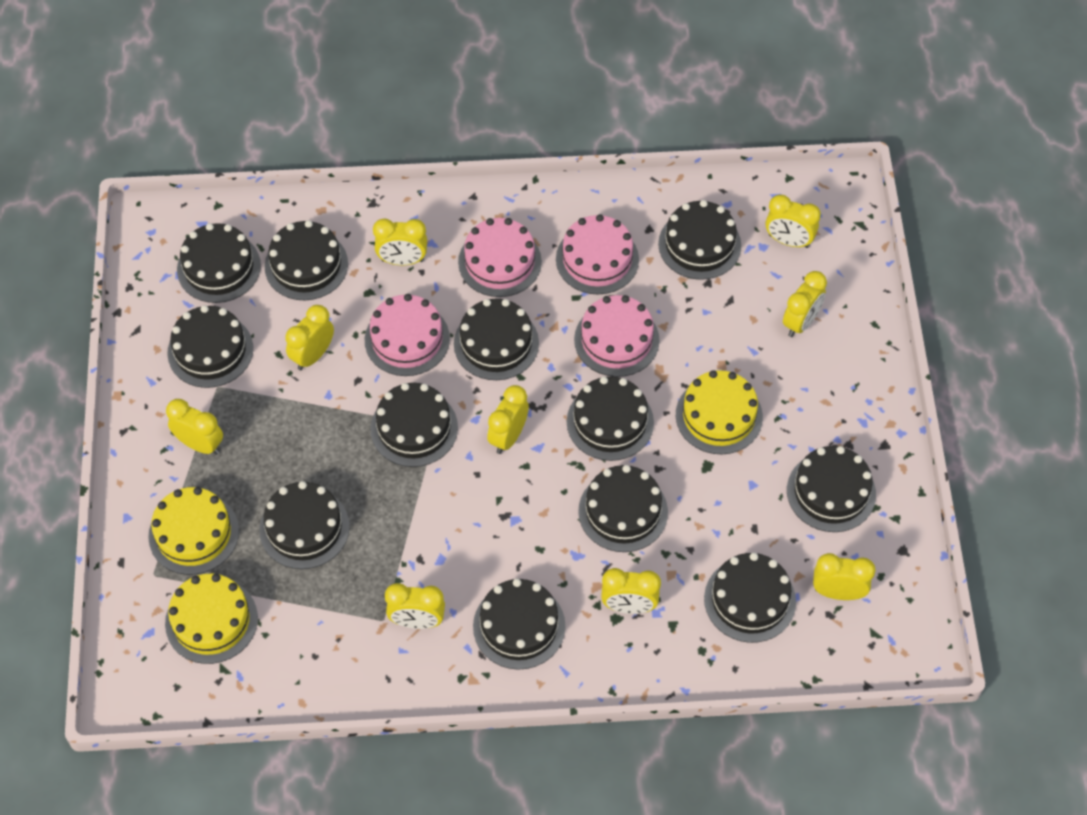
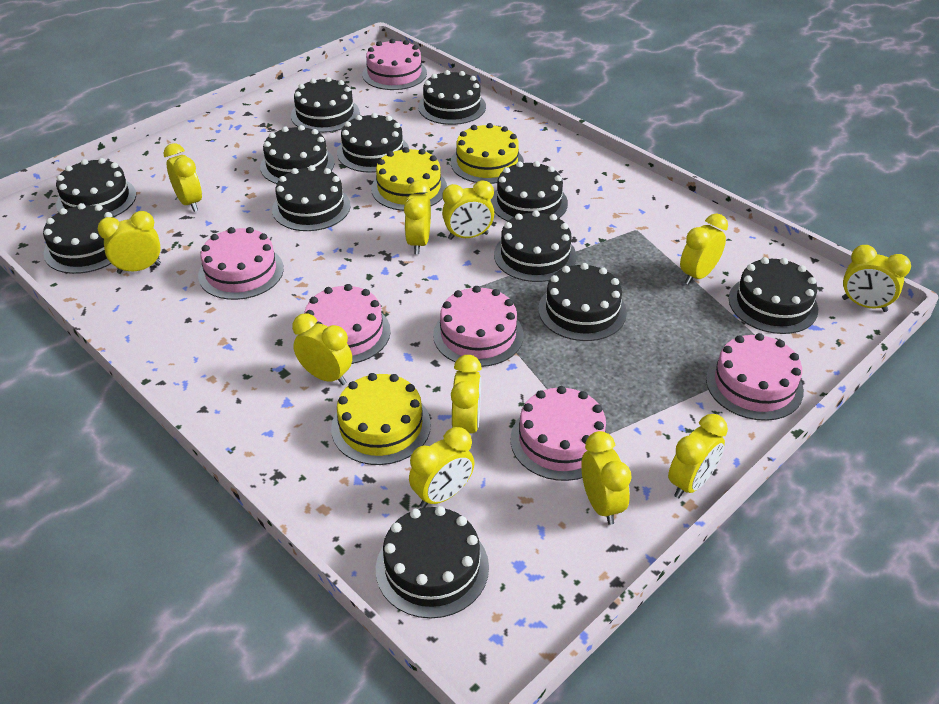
pink cake: 4 -> 6
yellow clock: 9 -> 11

